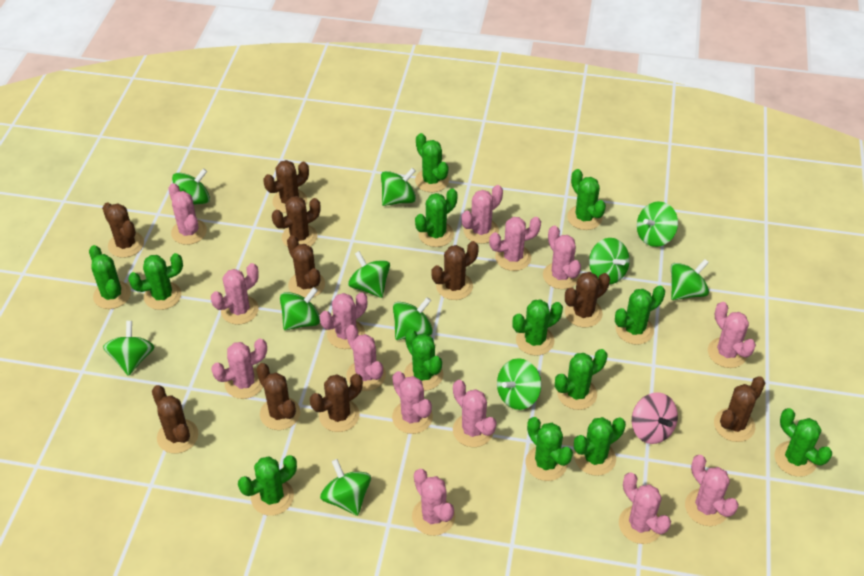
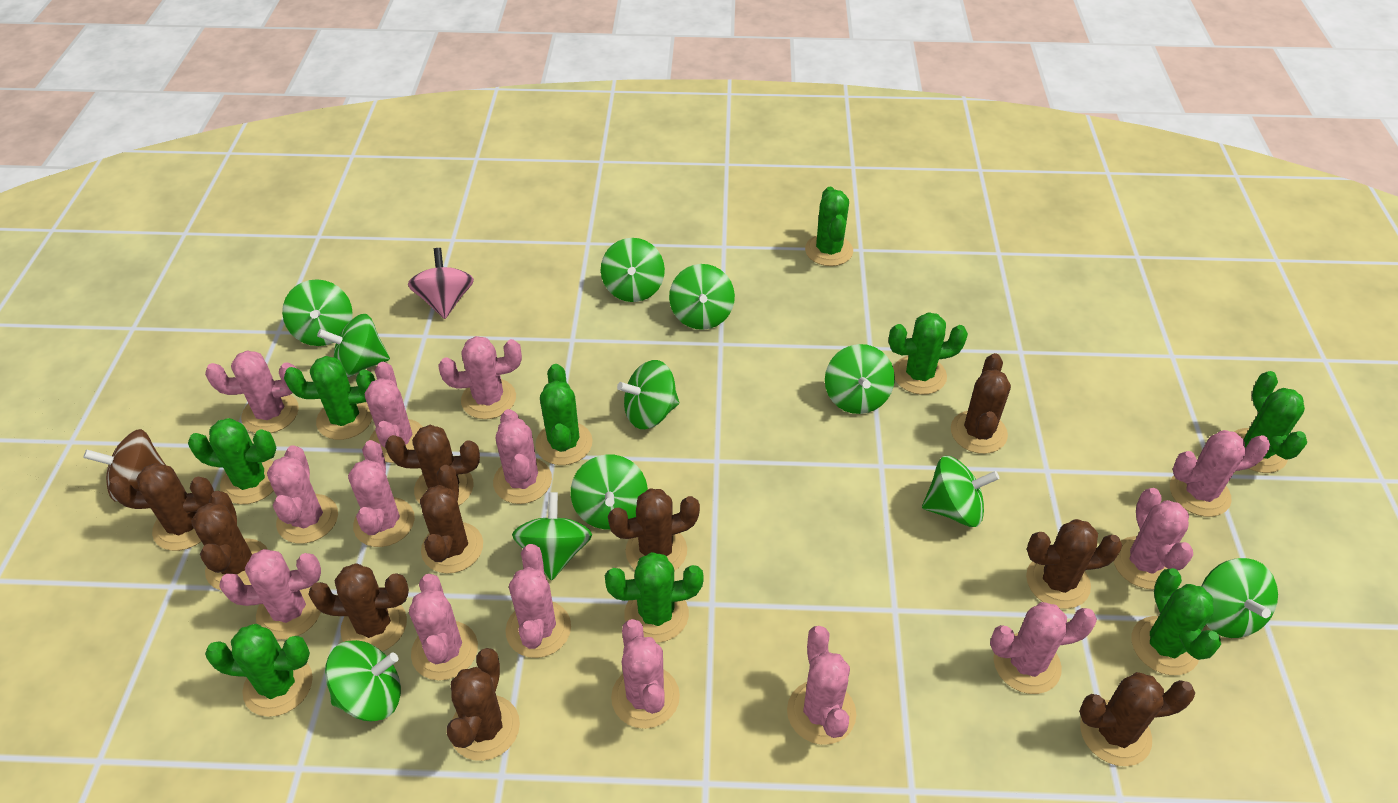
brown spinning top: 0 -> 1
green cactus: 13 -> 9

